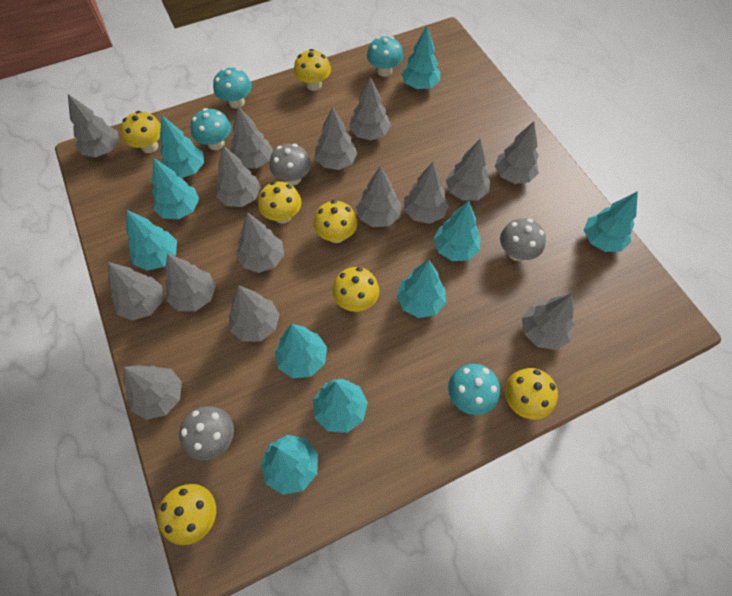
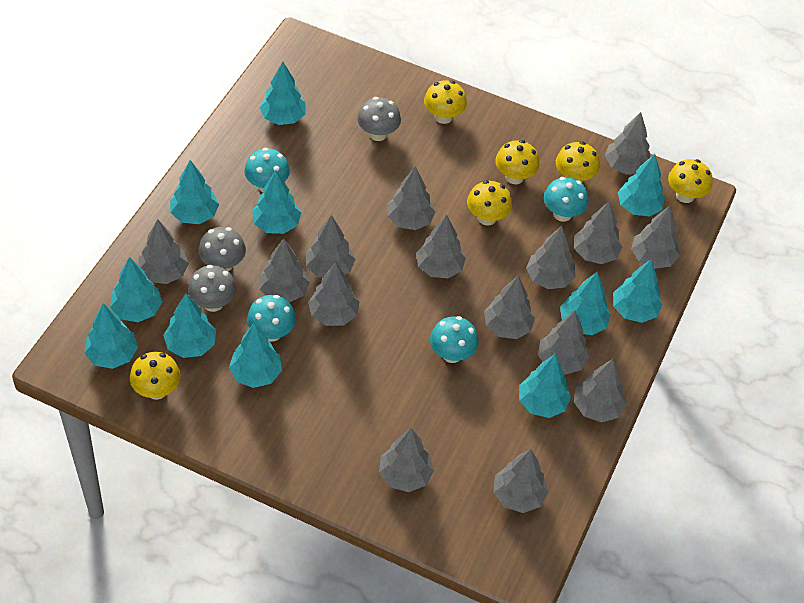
turquoise tree: 10 -> 11
yellow mushroom: 7 -> 6

